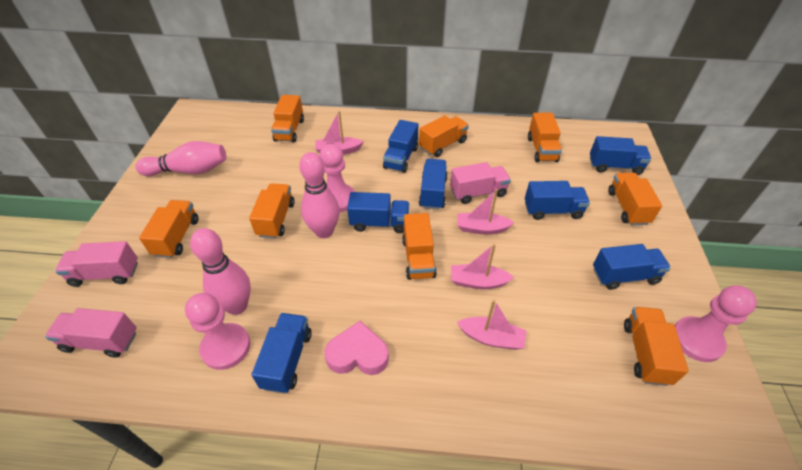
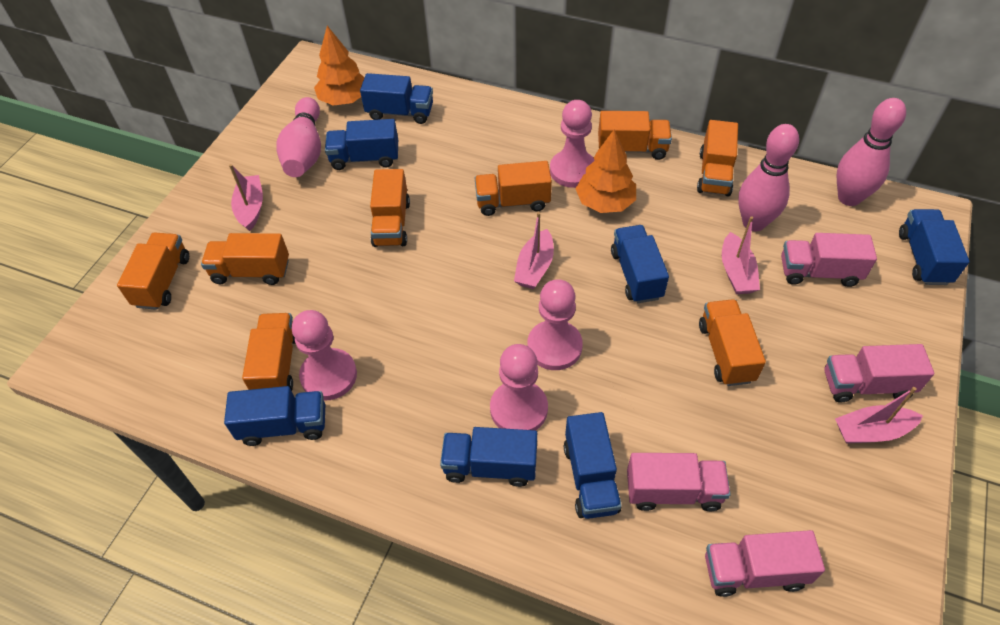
orange tree: 0 -> 2
pink heart: 1 -> 0
pink pawn: 3 -> 4
pink truck: 3 -> 4

